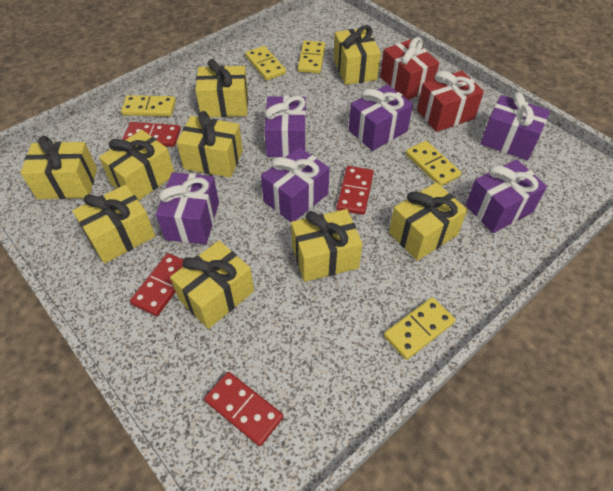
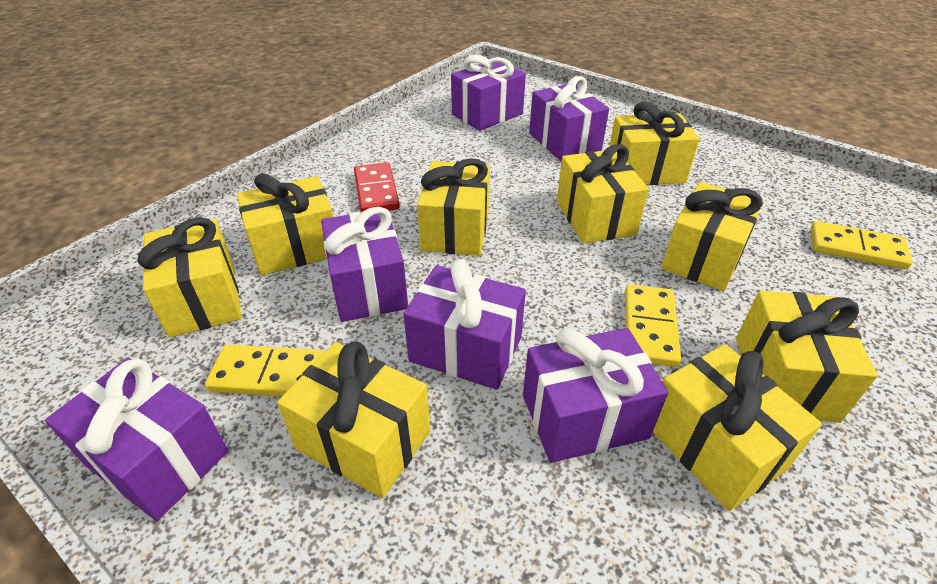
red domino: 4 -> 1
red gift: 2 -> 0
yellow domino: 5 -> 3

